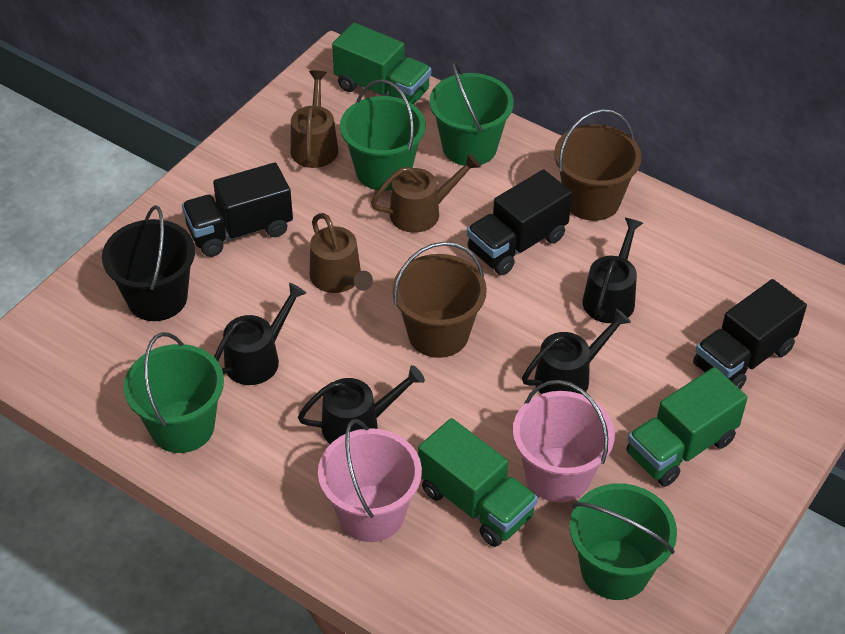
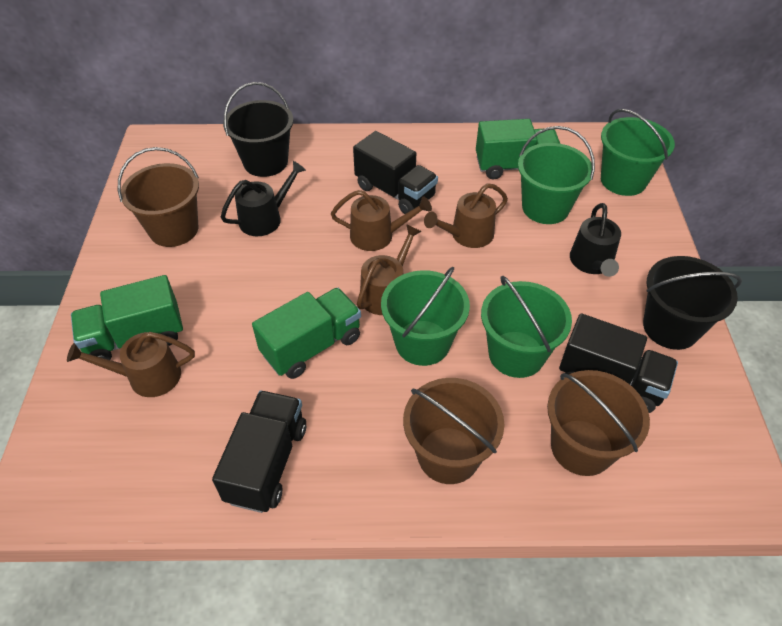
black bucket: 1 -> 2
black watering can: 4 -> 2
brown bucket: 2 -> 3
brown watering can: 3 -> 4
pink bucket: 2 -> 0

